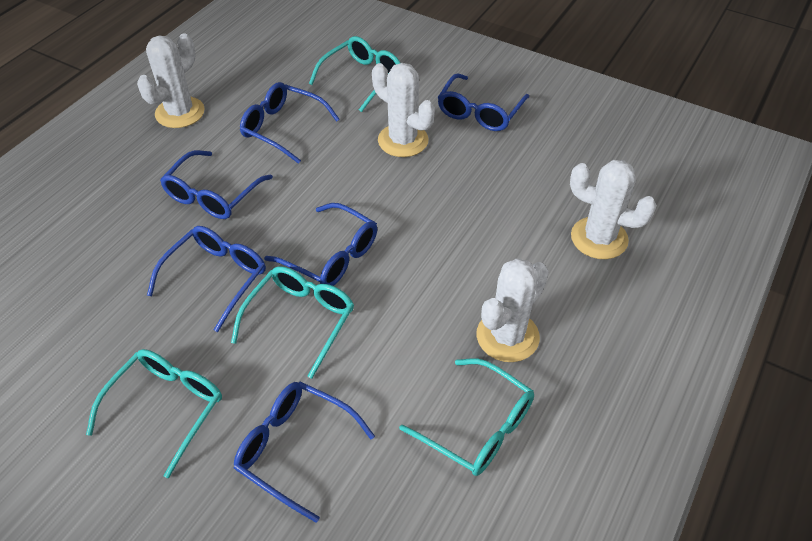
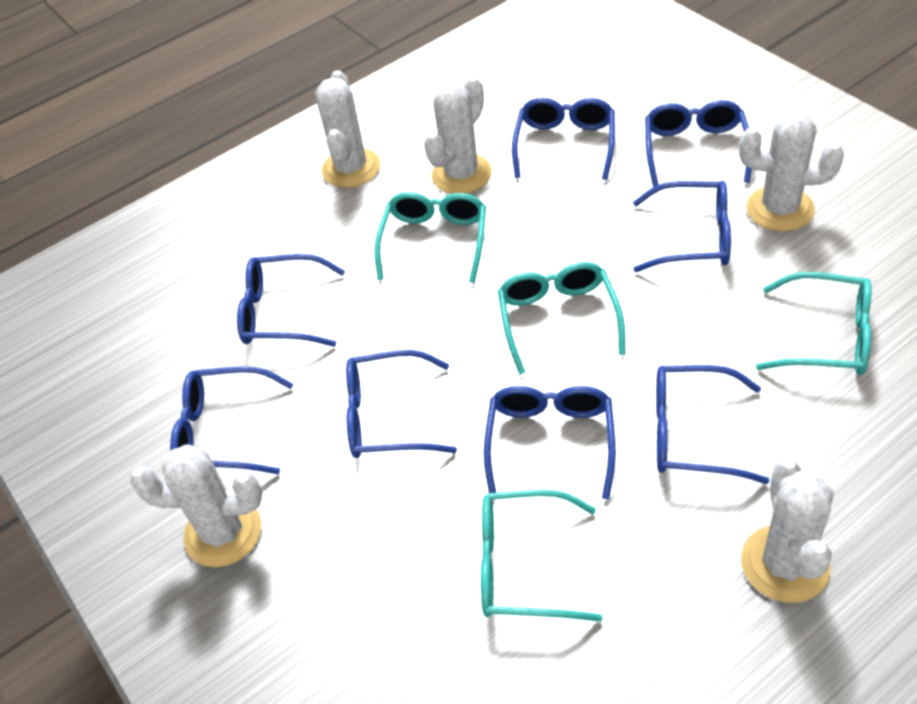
blue glasses: 6 -> 8
white cactus: 4 -> 5

